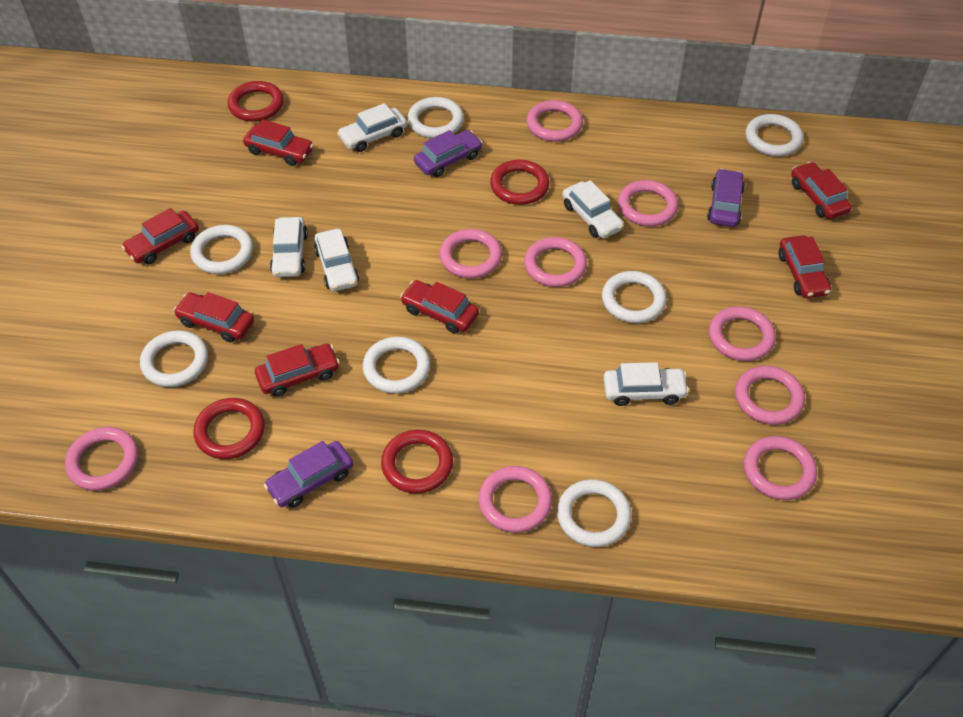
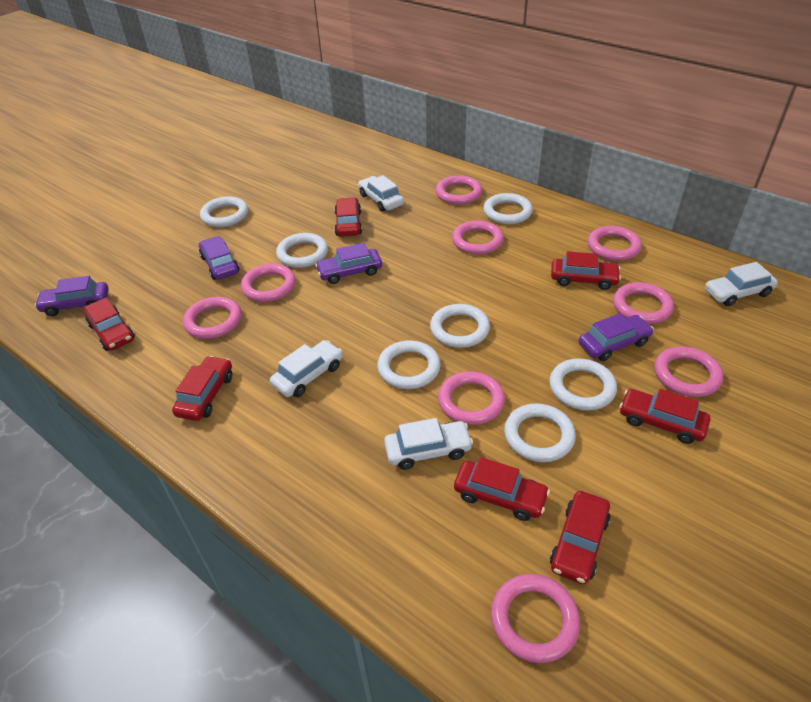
purple car: 3 -> 4
red ring: 4 -> 0
white car: 5 -> 4

